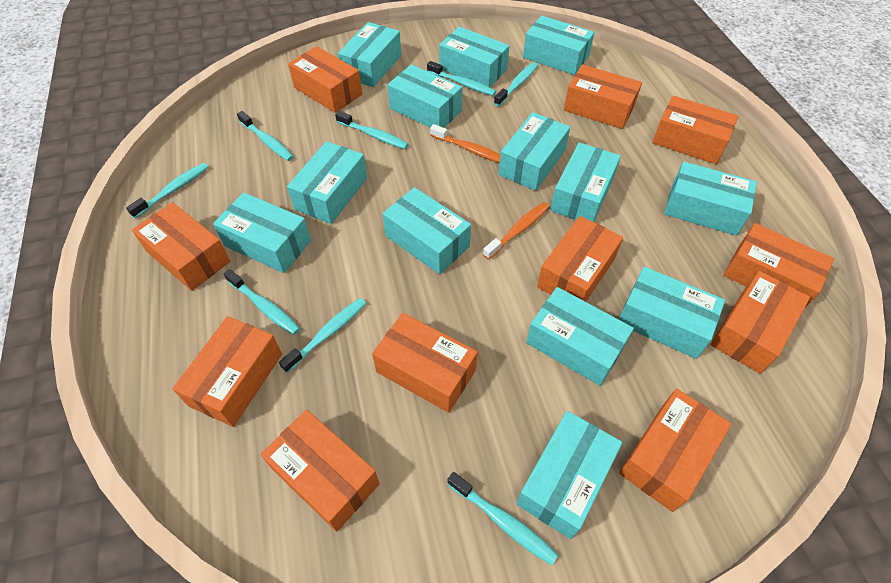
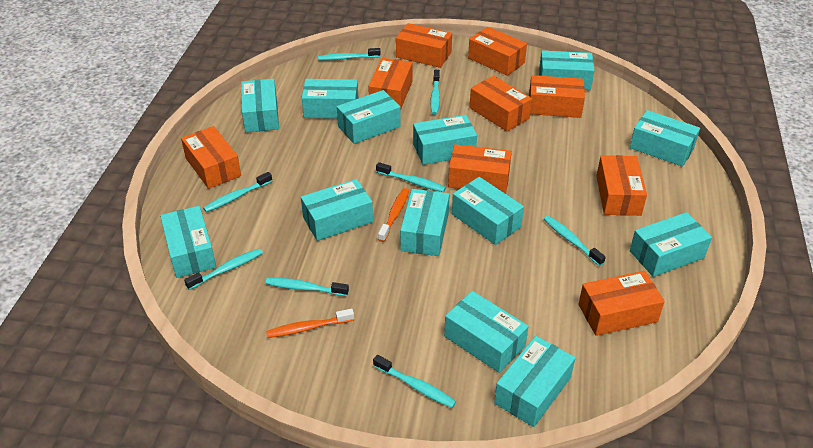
orange box: 11 -> 9

